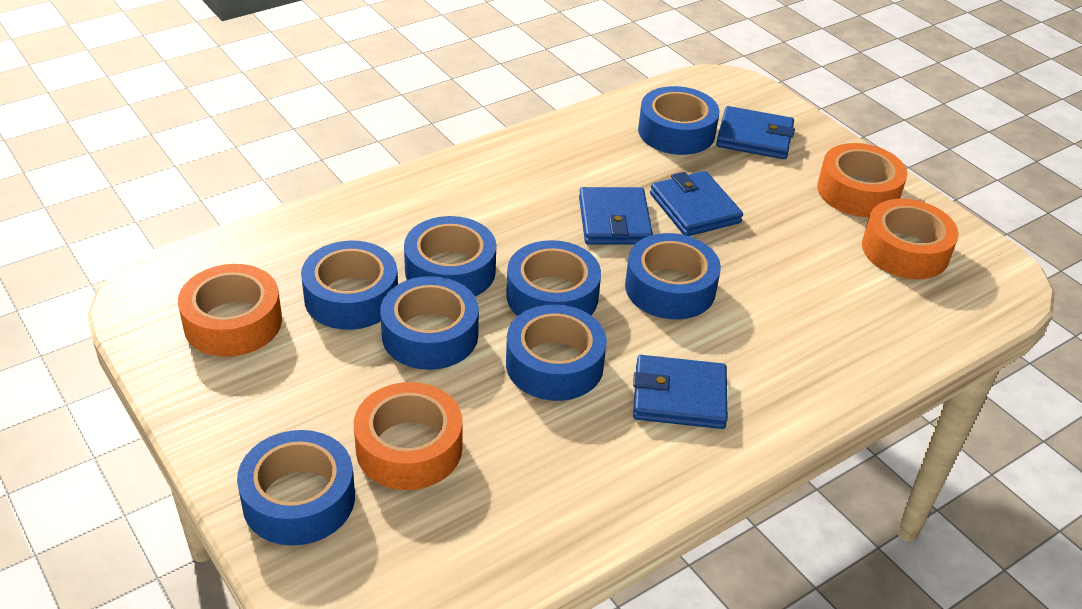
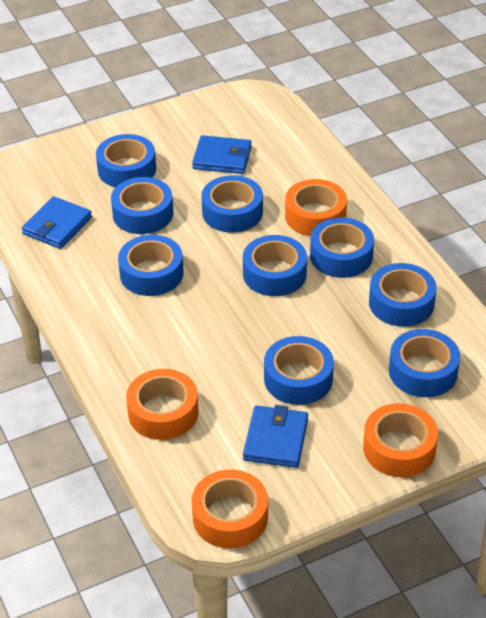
blue tape: 8 -> 9
blue wallet: 4 -> 3

